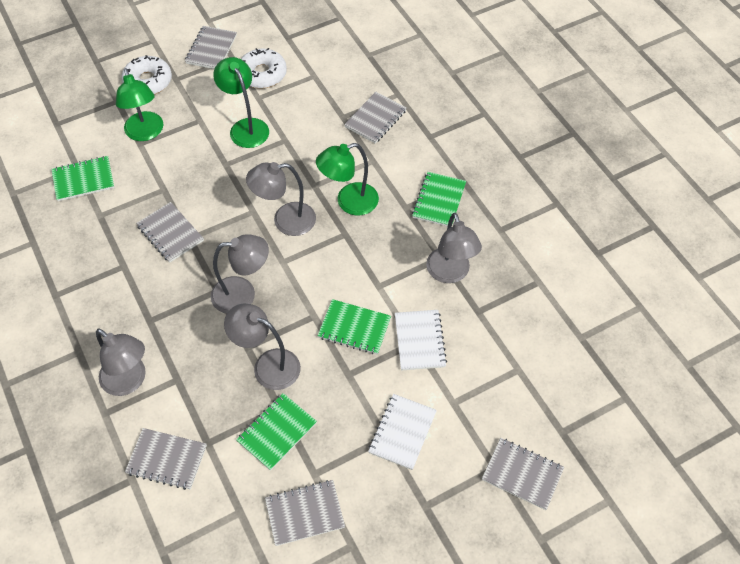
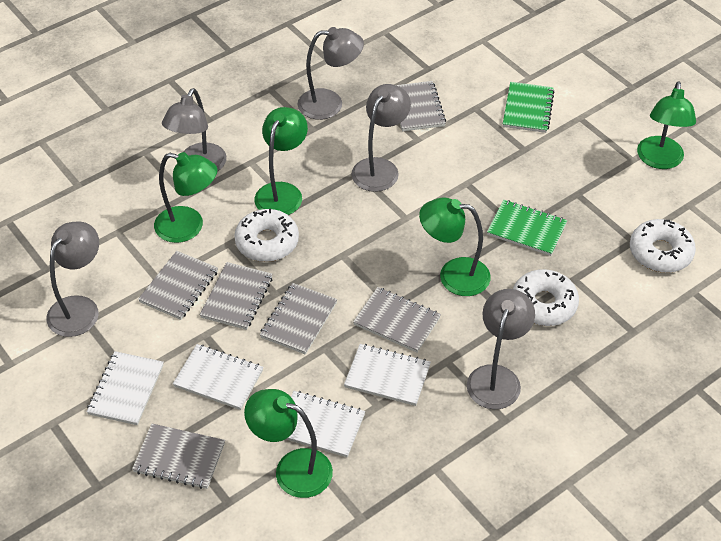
green lamp: 3 -> 5
green notebook: 4 -> 2
white donut: 2 -> 3
white notebook: 2 -> 4

